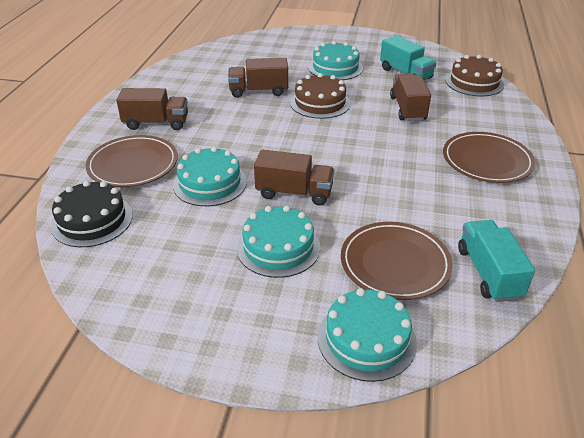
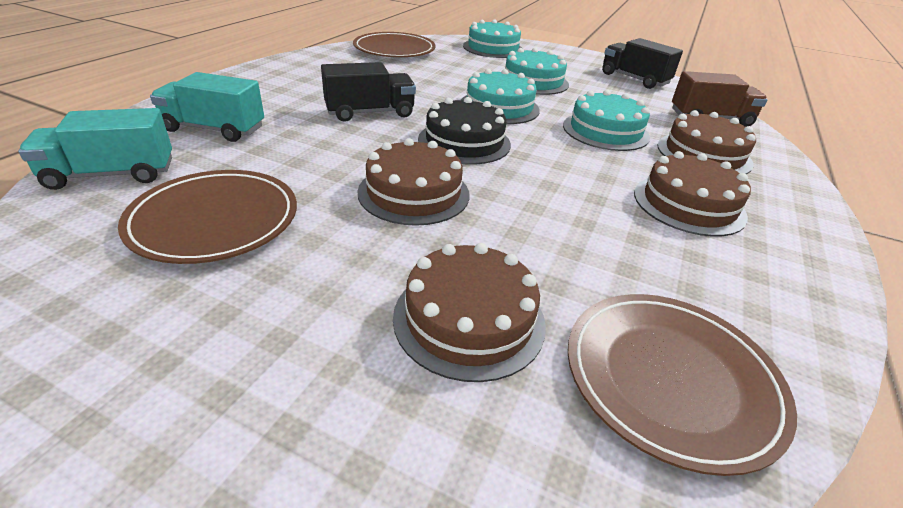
black truck: 0 -> 2
brown cake: 2 -> 4
brown truck: 4 -> 1

